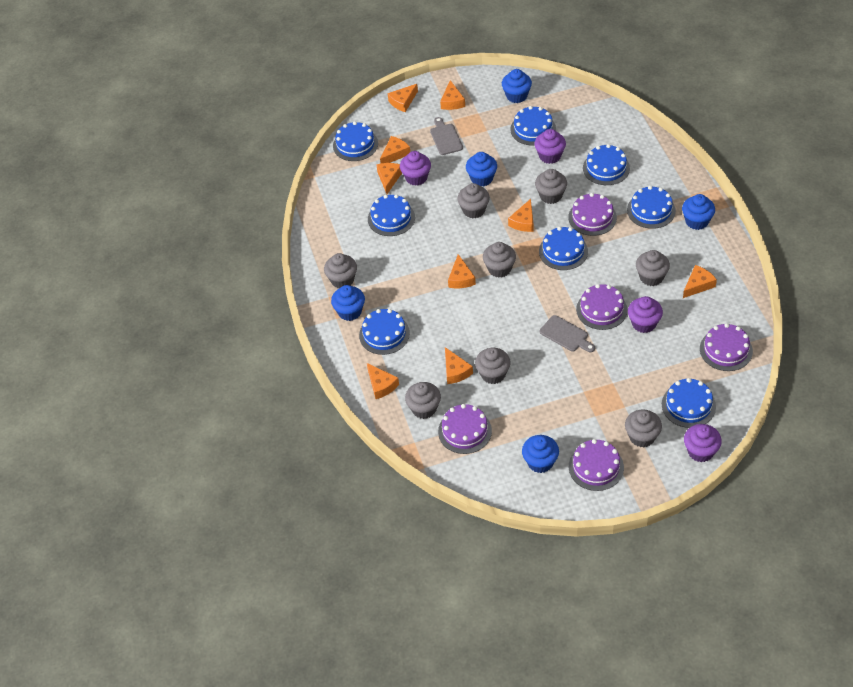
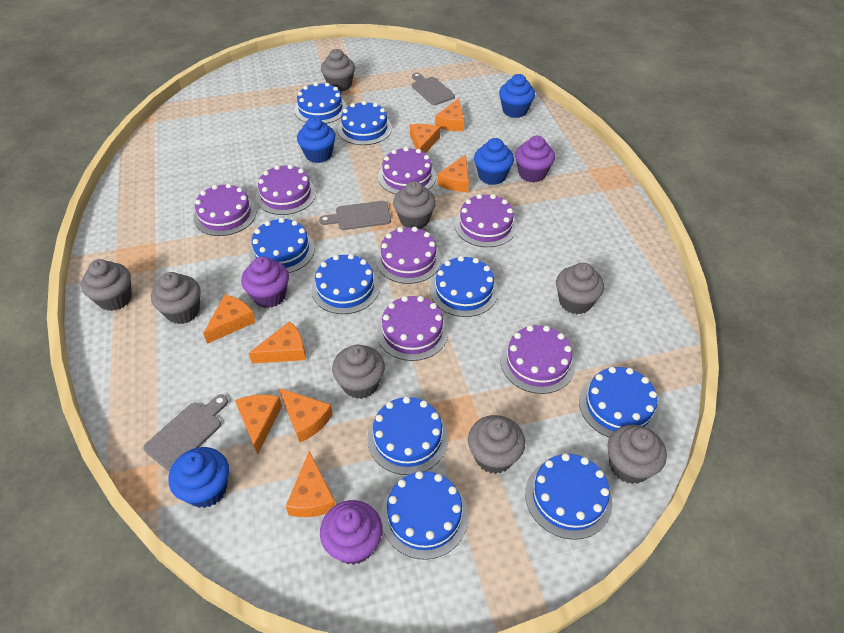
blue cake: 8 -> 9
blue cupcake: 5 -> 4
grey cutting board: 2 -> 3
orange cheese: 9 -> 8
purple cake: 5 -> 7
purple cupcake: 4 -> 3

